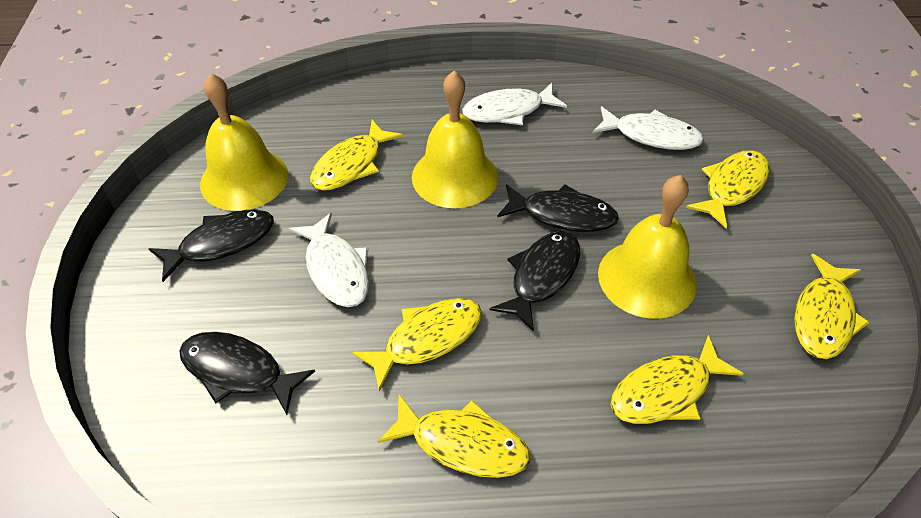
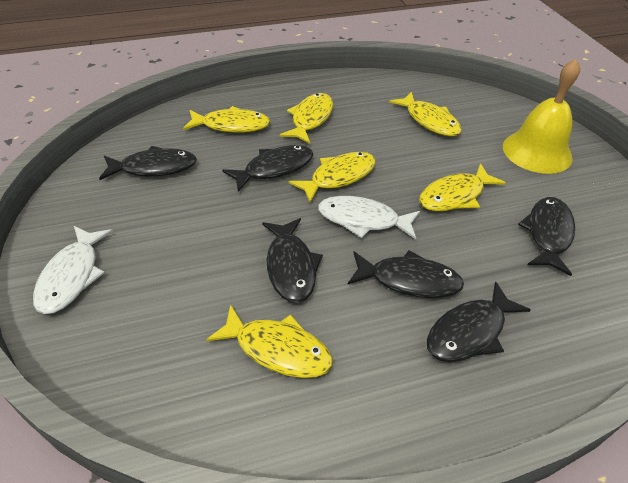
black fish: 4 -> 6
white fish: 3 -> 2
yellow bell: 3 -> 1

